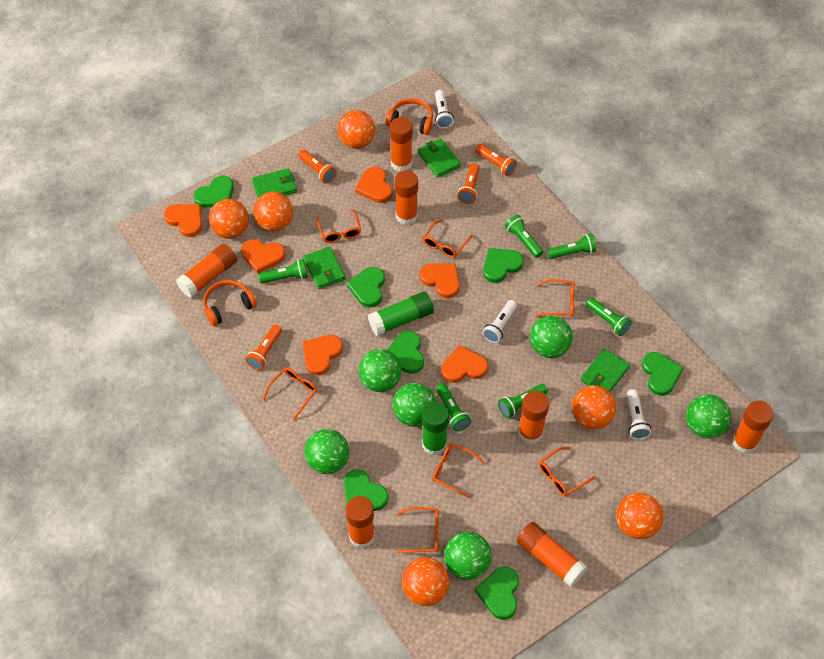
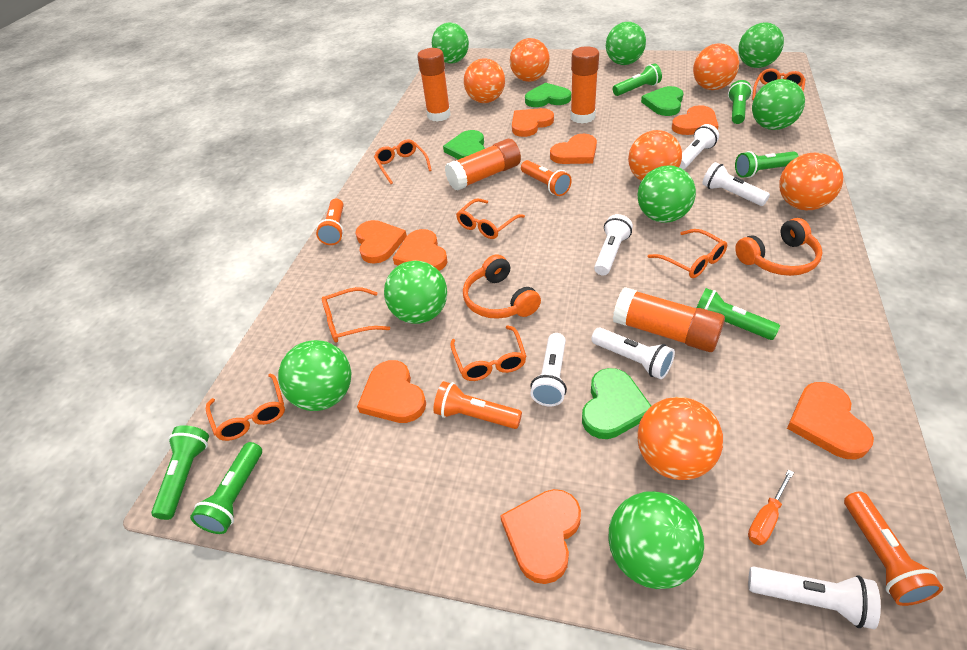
green ball: 6 -> 8
green glue stick: 2 -> 0
green heart: 7 -> 4
green wallet: 4 -> 0
orange glue stick: 7 -> 4
orange heart: 6 -> 8
orange screwdriver: 0 -> 1
white flashlight: 3 -> 6

